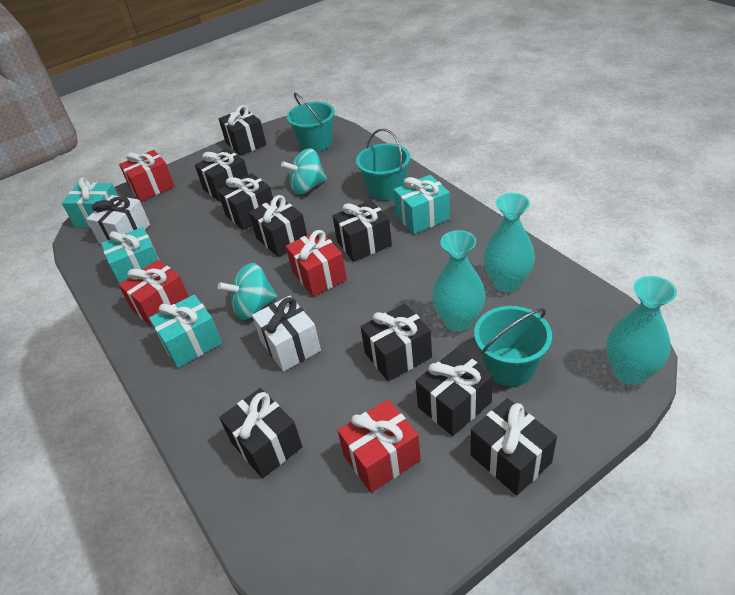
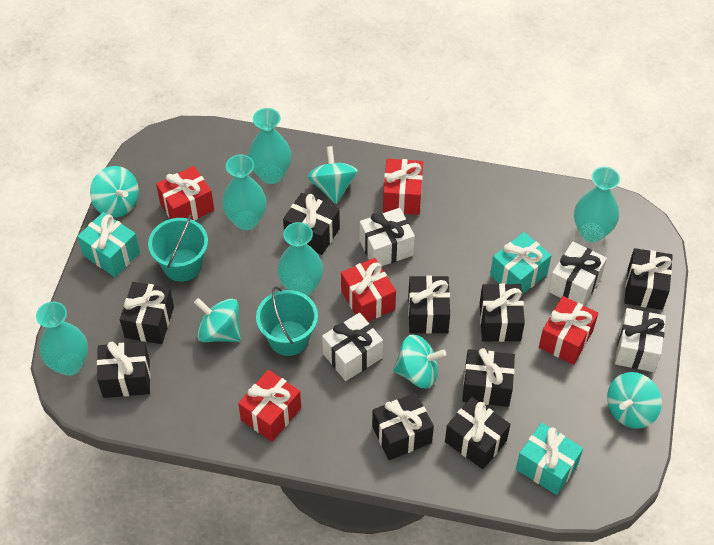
red gift: 4 -> 5
turquoise bucket: 3 -> 2
turquoise gift: 4 -> 3
turquoise spinning top: 2 -> 5
turquoise vase: 3 -> 5
white gift: 2 -> 4

